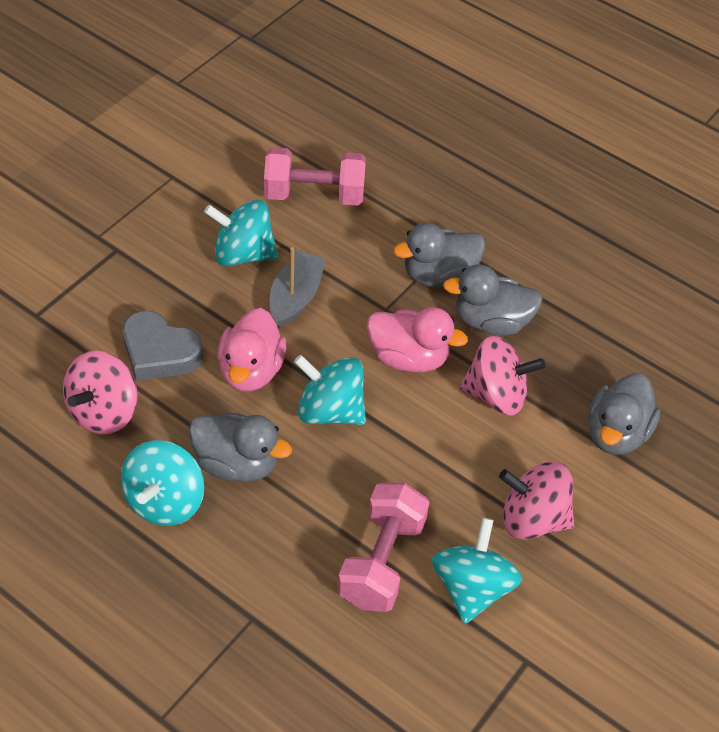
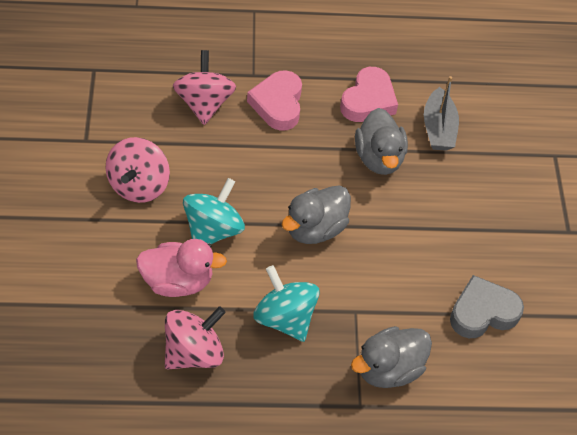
grey duck: 4 -> 3
pink duck: 2 -> 1
pink dumbbell: 2 -> 0
pink heart: 0 -> 2
turquoise spinning top: 4 -> 2

